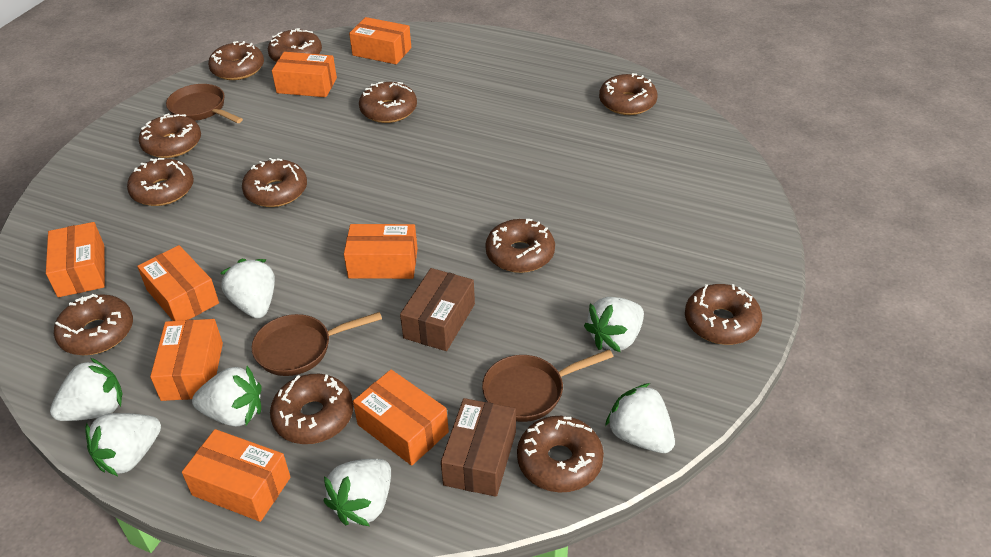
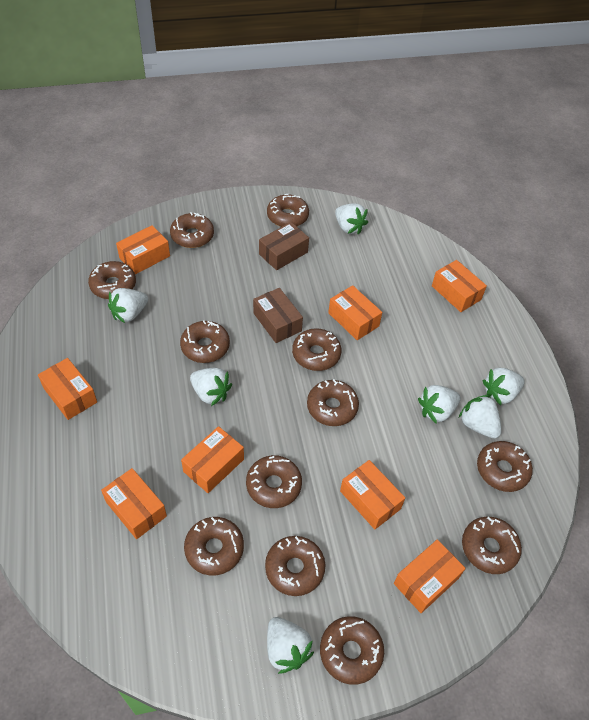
brown pan: 3 -> 0

